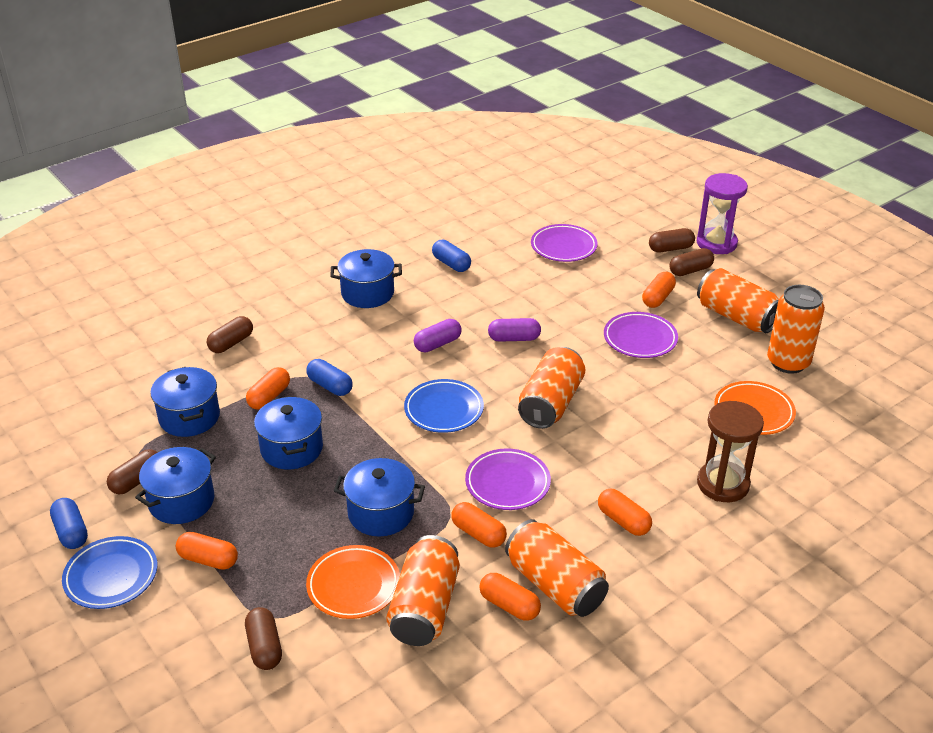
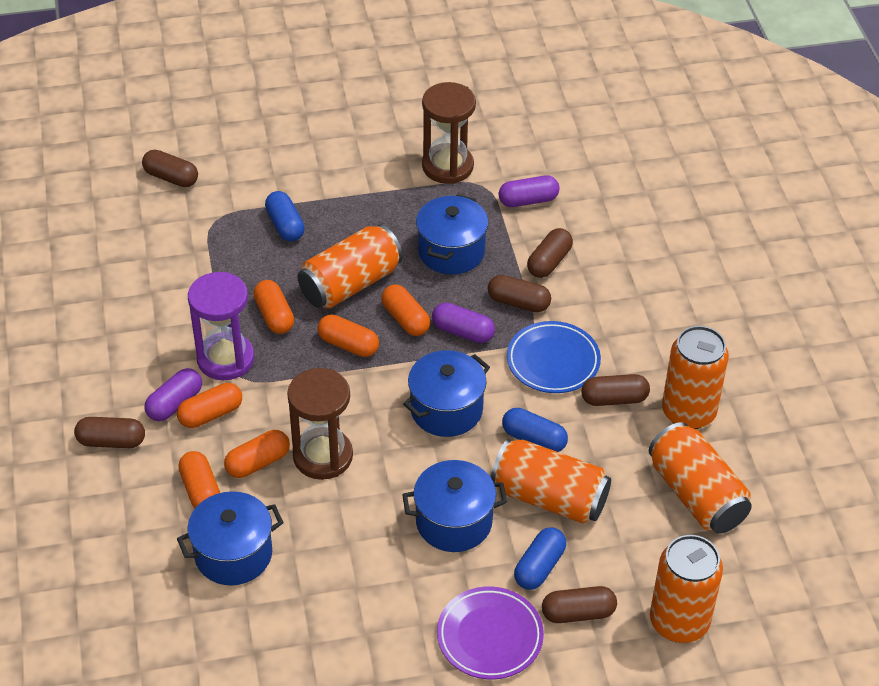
blue plate: 2 -> 1
blue pot: 5 -> 4
brown capsule: 5 -> 6
brown hourglass: 1 -> 2
orange plate: 2 -> 0
purple capsule: 2 -> 3
purple plate: 3 -> 1

